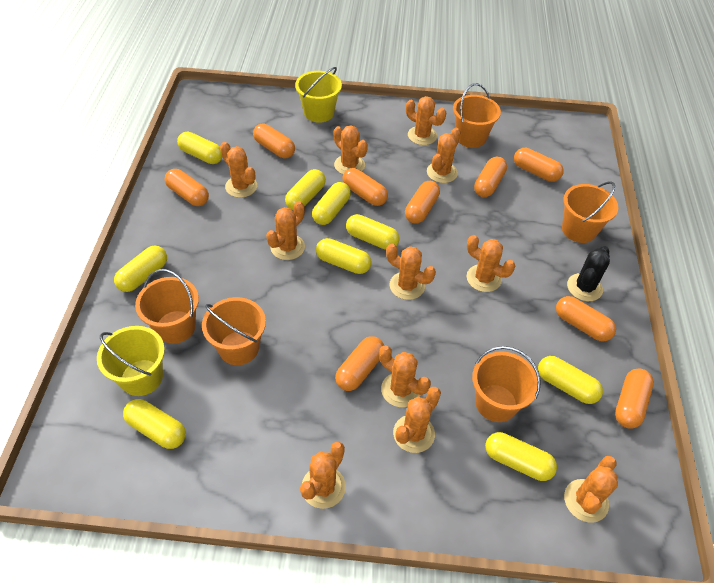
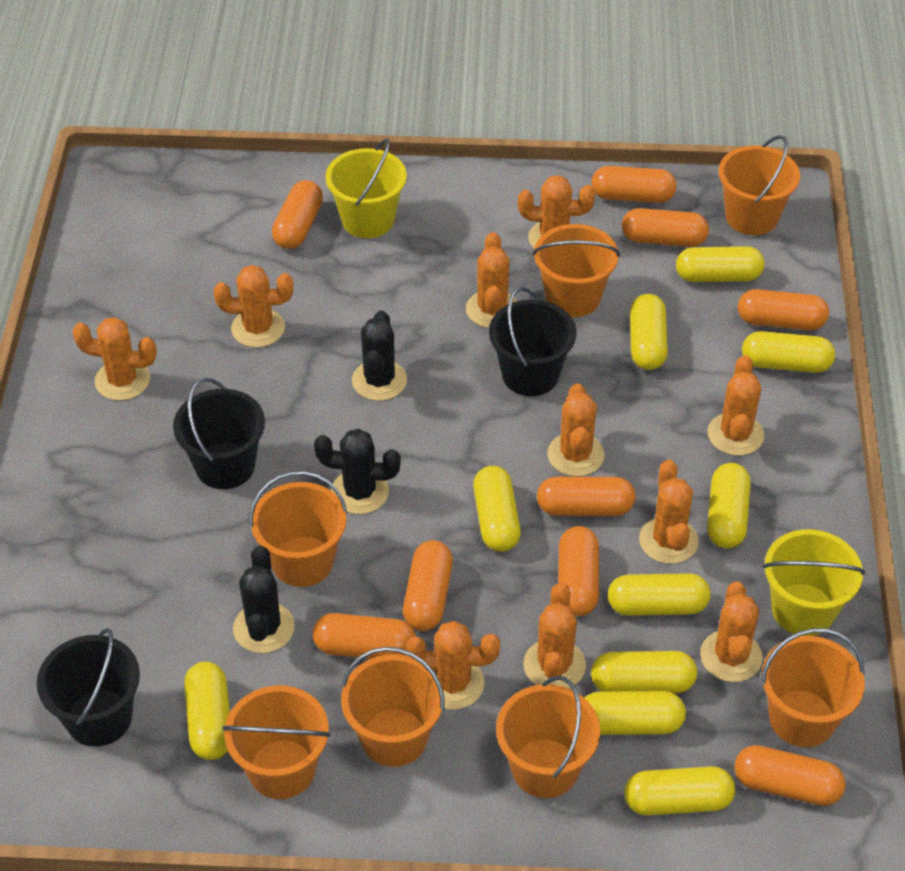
black bucket: 0 -> 3
black cactus: 1 -> 3
orange bucket: 5 -> 7
orange cactus: 11 -> 10
yellow capsule: 9 -> 10

